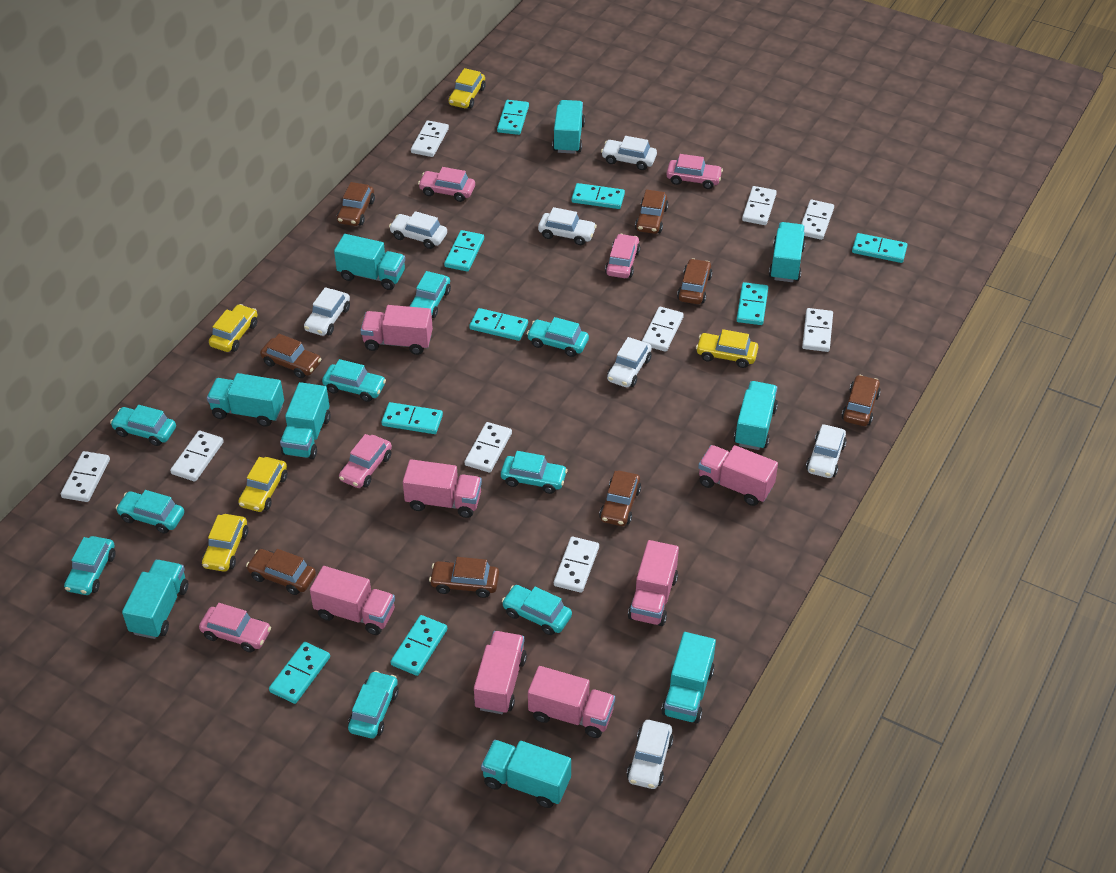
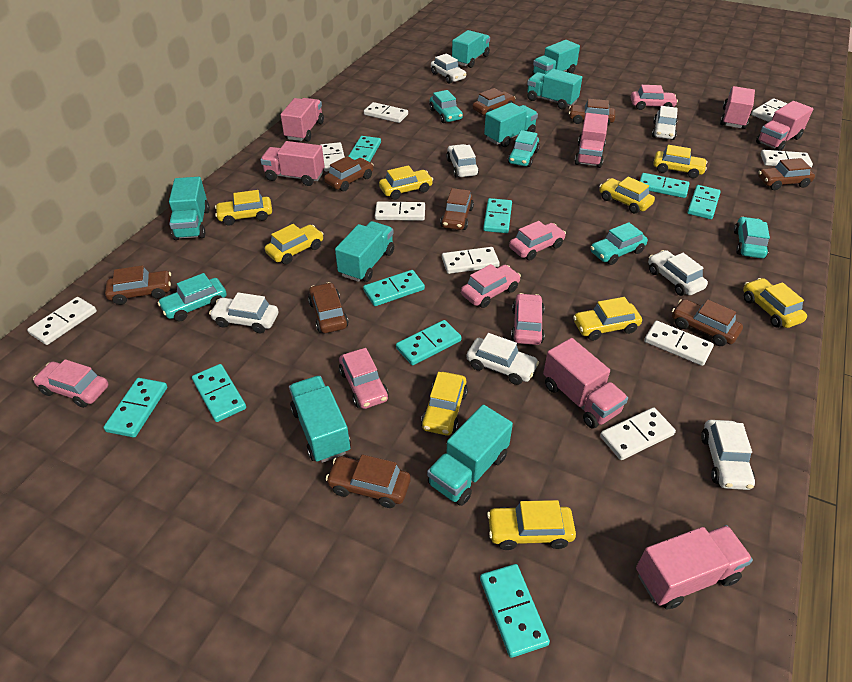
brown car: 8 -> 9
pink car: 5 -> 6
turquoise car: 9 -> 5
turquoise truck: 9 -> 8
yellow car: 5 -> 9

